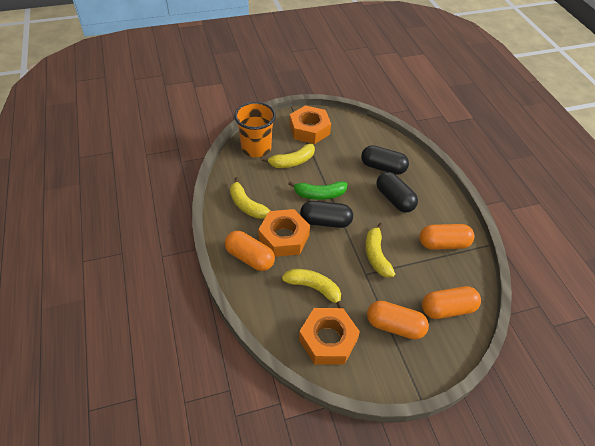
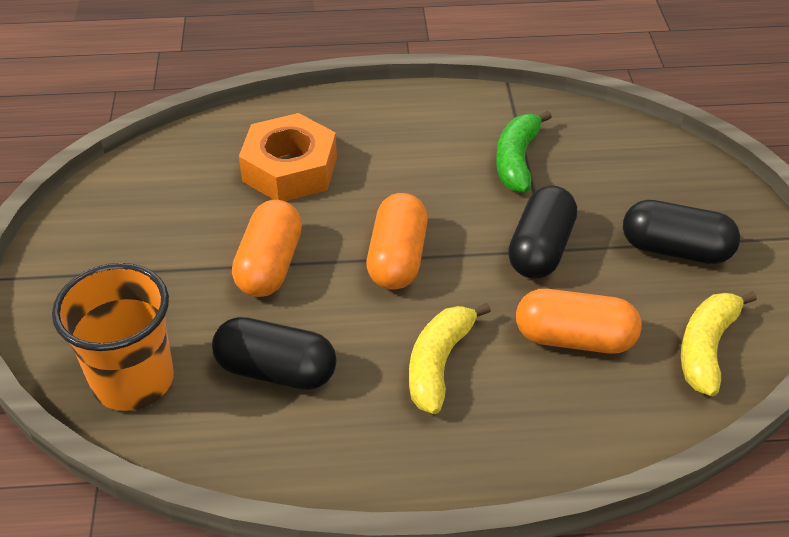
orange capsule: 4 -> 3
orange nut: 3 -> 1
yellow banana: 4 -> 2

